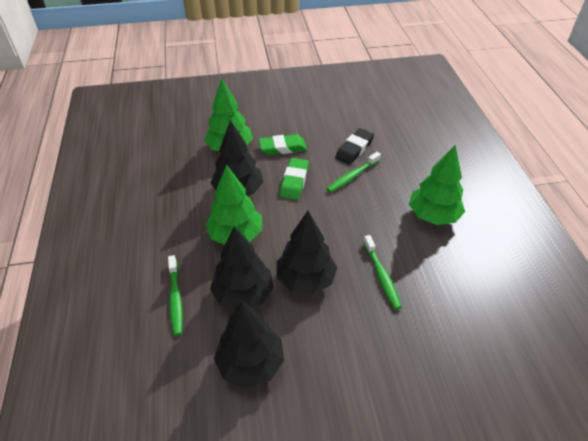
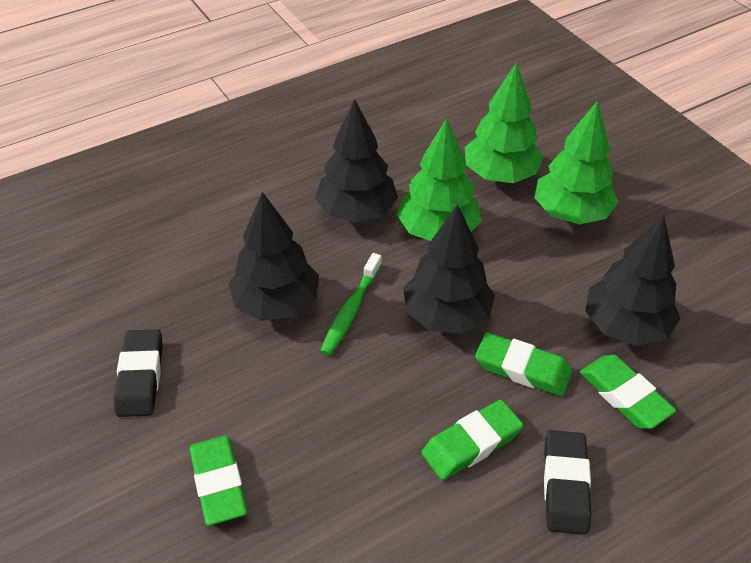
black eraser: 1 -> 2
green eraser: 2 -> 4
green toothbrush: 3 -> 1

